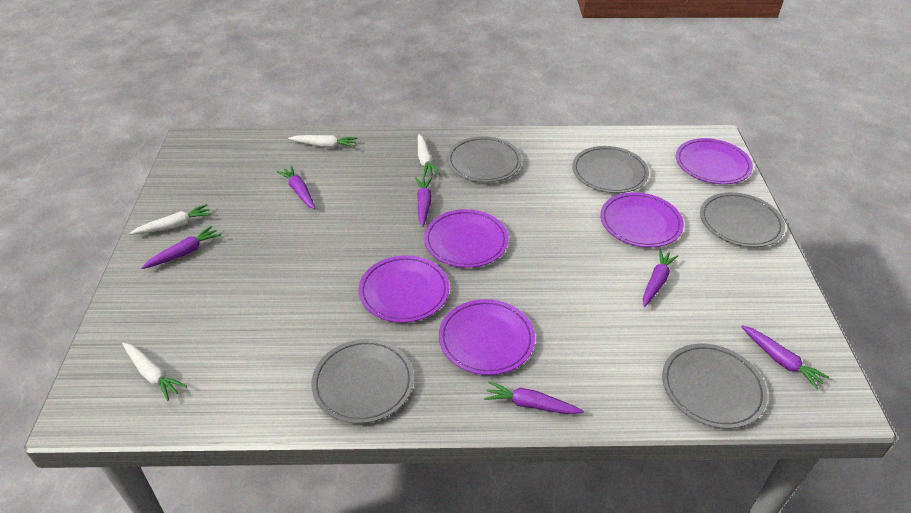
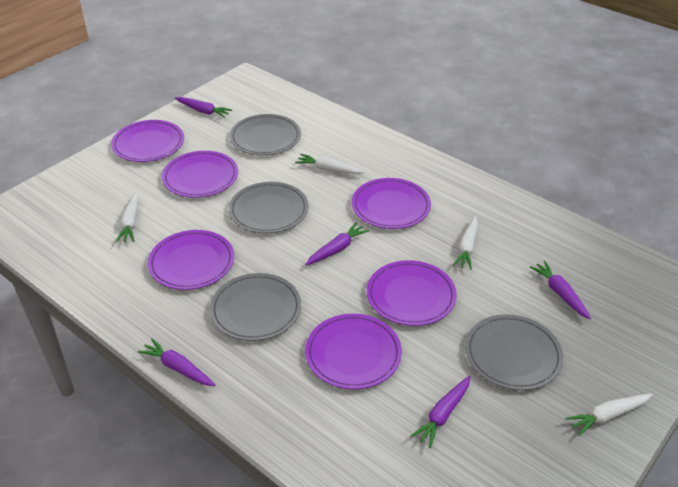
grey plate: 5 -> 4
purple carrot: 6 -> 5
purple plate: 5 -> 6

